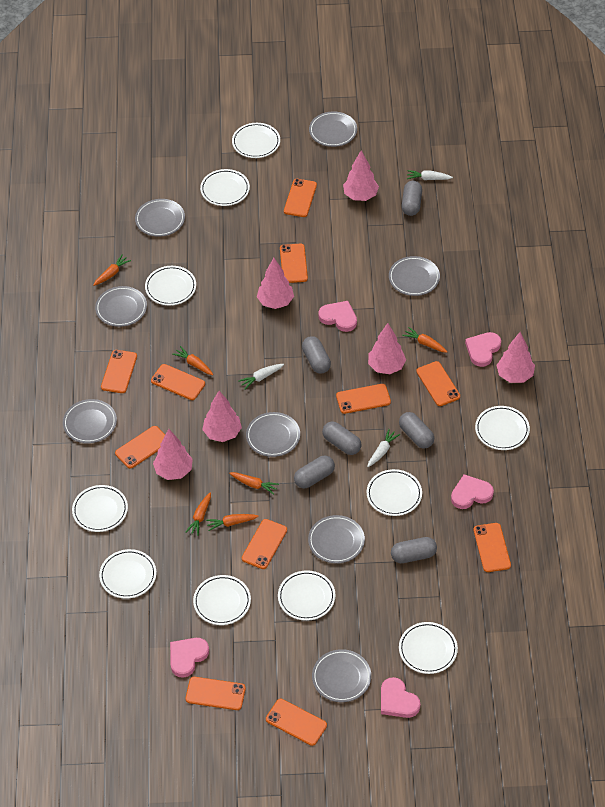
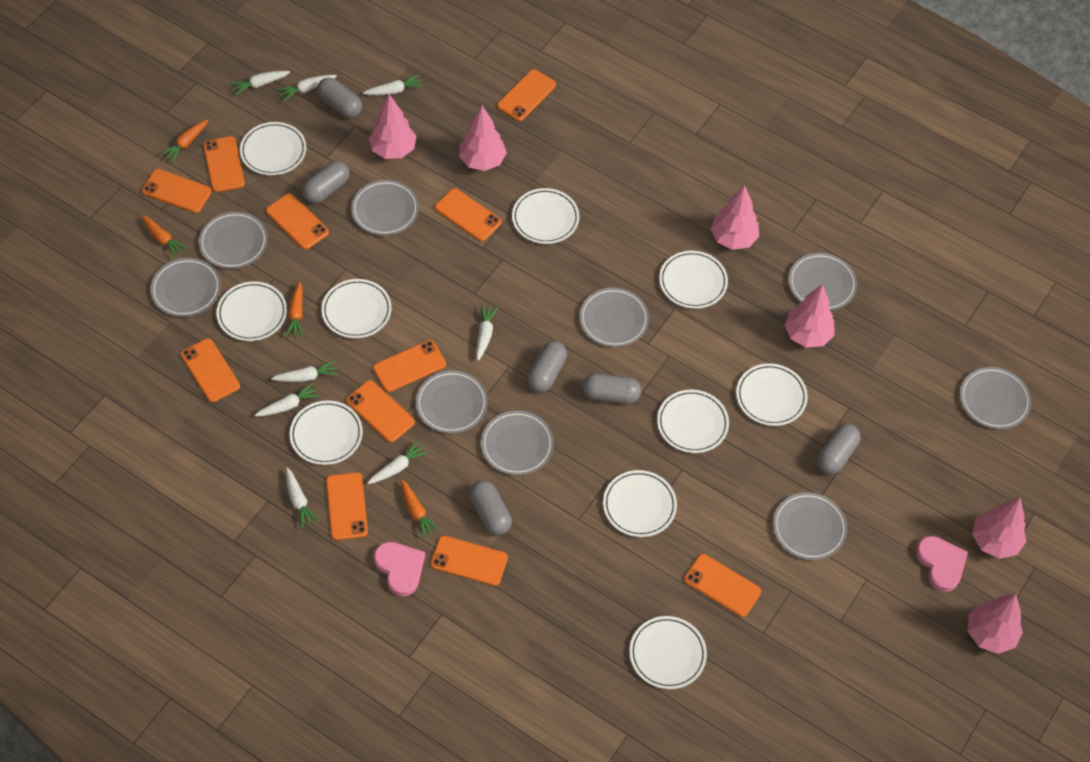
grey plate: 8 -> 9
orange carrot: 6 -> 4
pink heart: 5 -> 2
white carrot: 3 -> 8

